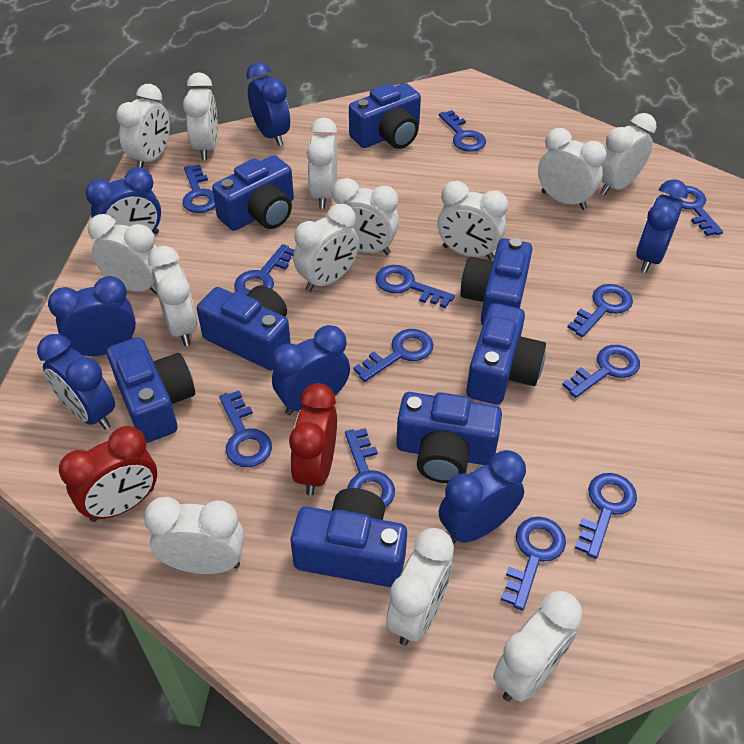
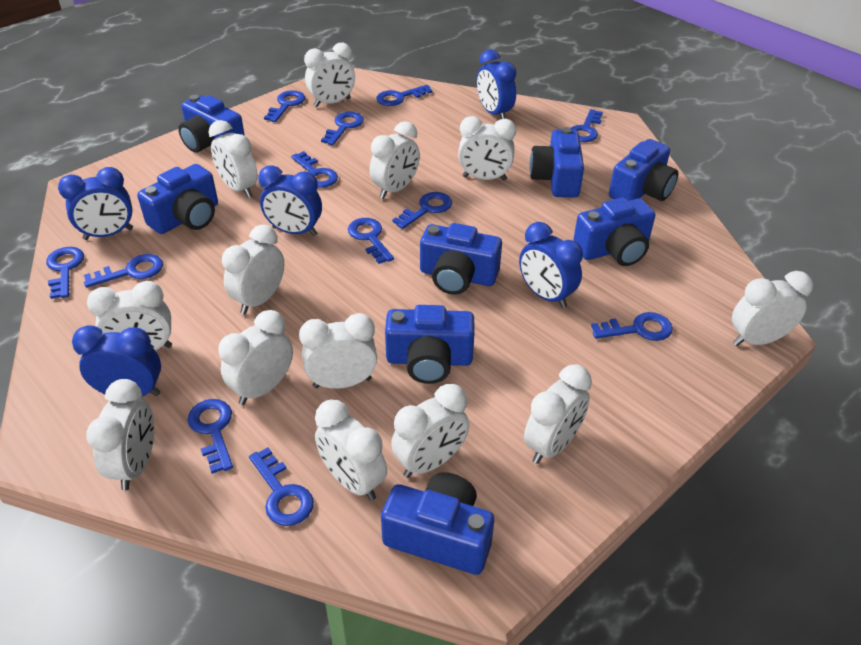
blue clock: 7 -> 5
red clock: 2 -> 0

